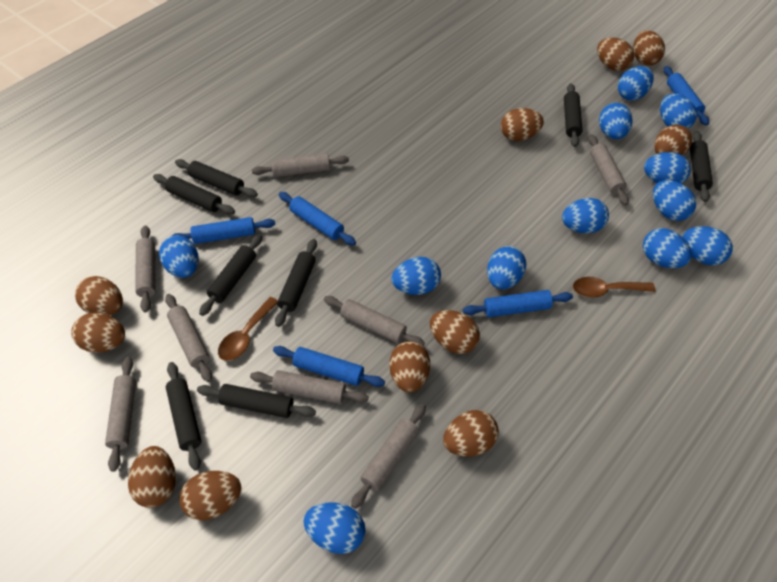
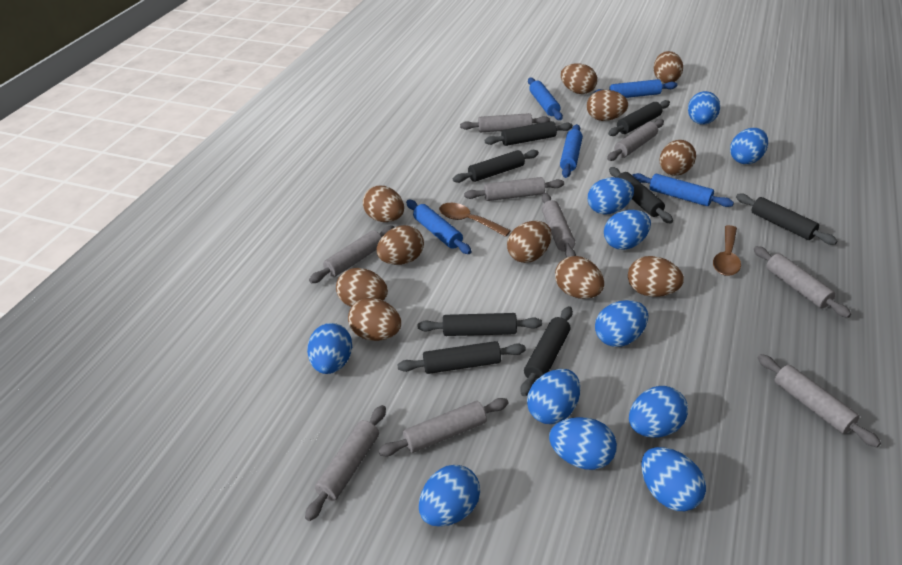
blue egg: 12 -> 11
grey rolling pin: 8 -> 9

